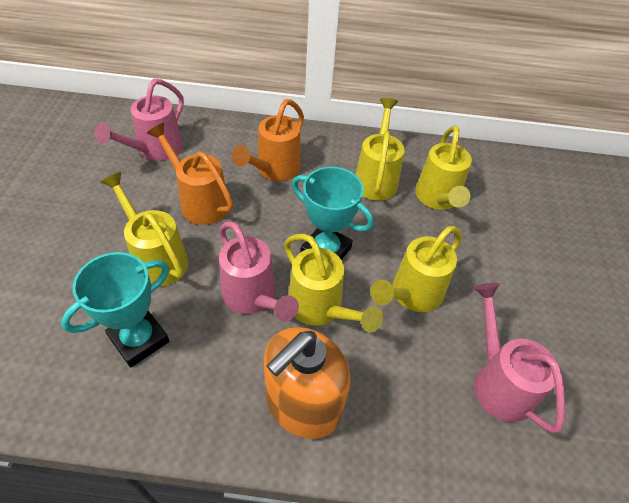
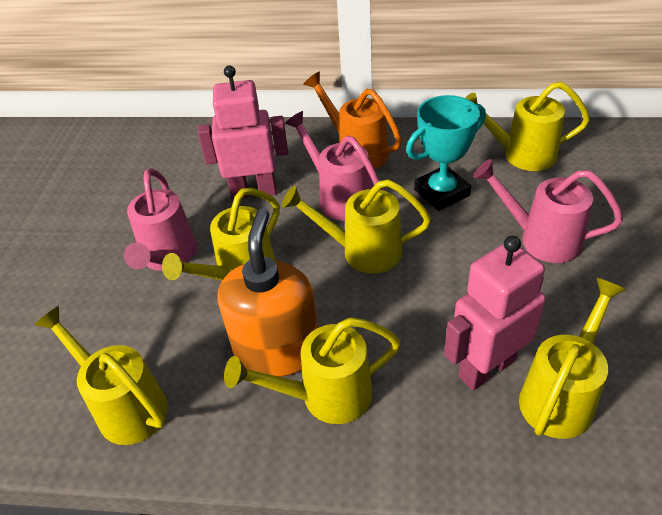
orange watering can: 2 -> 1
pink robot: 0 -> 2
turquoise trophy: 2 -> 1
yellow watering can: 5 -> 6

